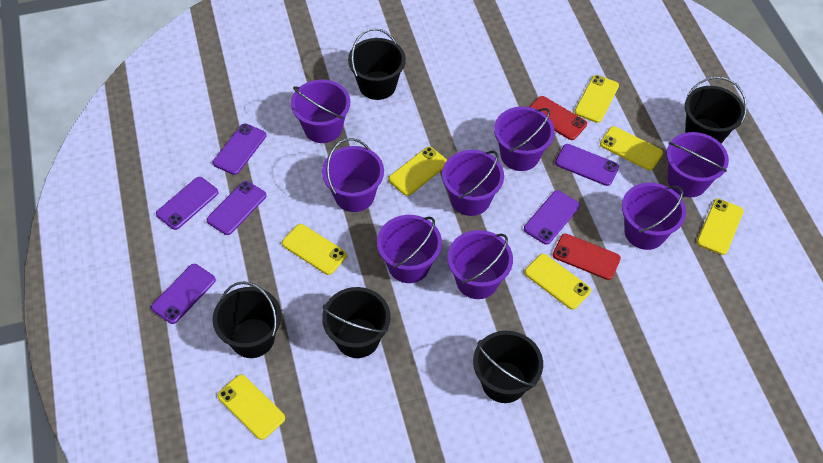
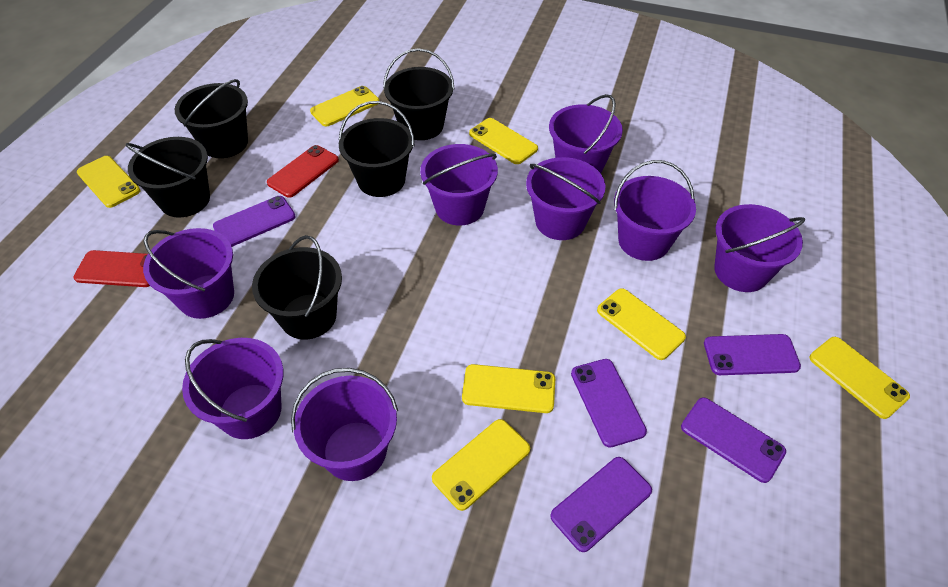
purple phone: 6 -> 5

